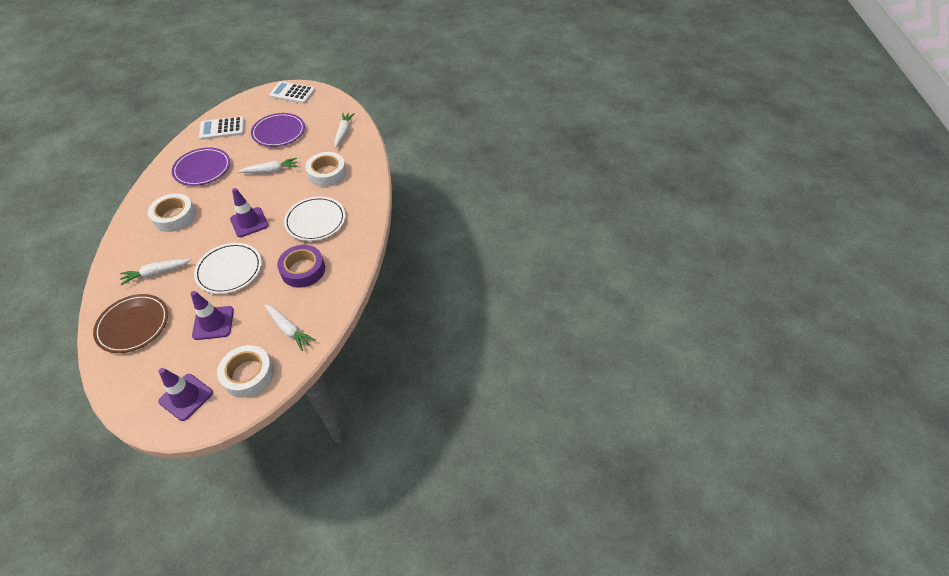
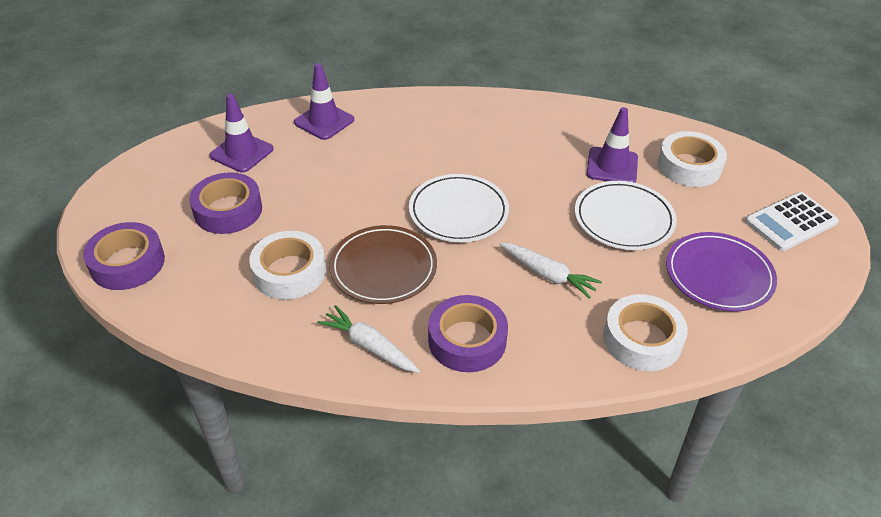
purple plate: 2 -> 1
purple tape: 1 -> 3
white calculator: 2 -> 1
white carrot: 4 -> 2

